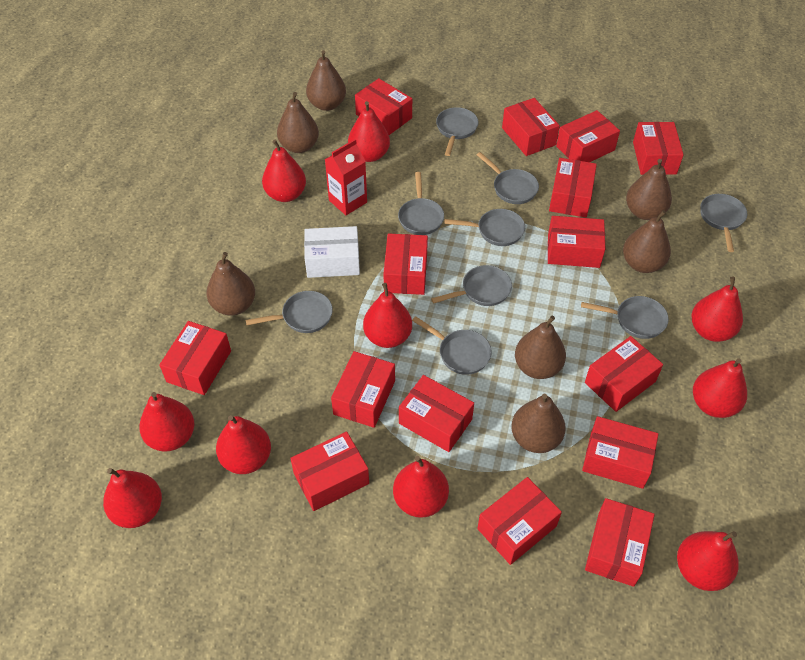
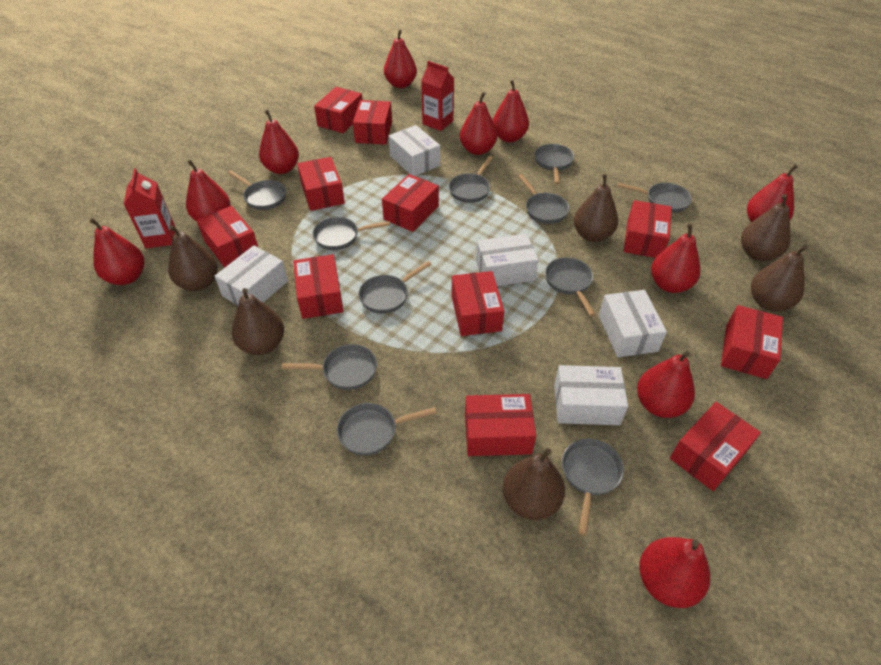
brown pear: 7 -> 6
grey pan: 9 -> 11
red box: 15 -> 11
red carton: 1 -> 2
white box: 1 -> 5

